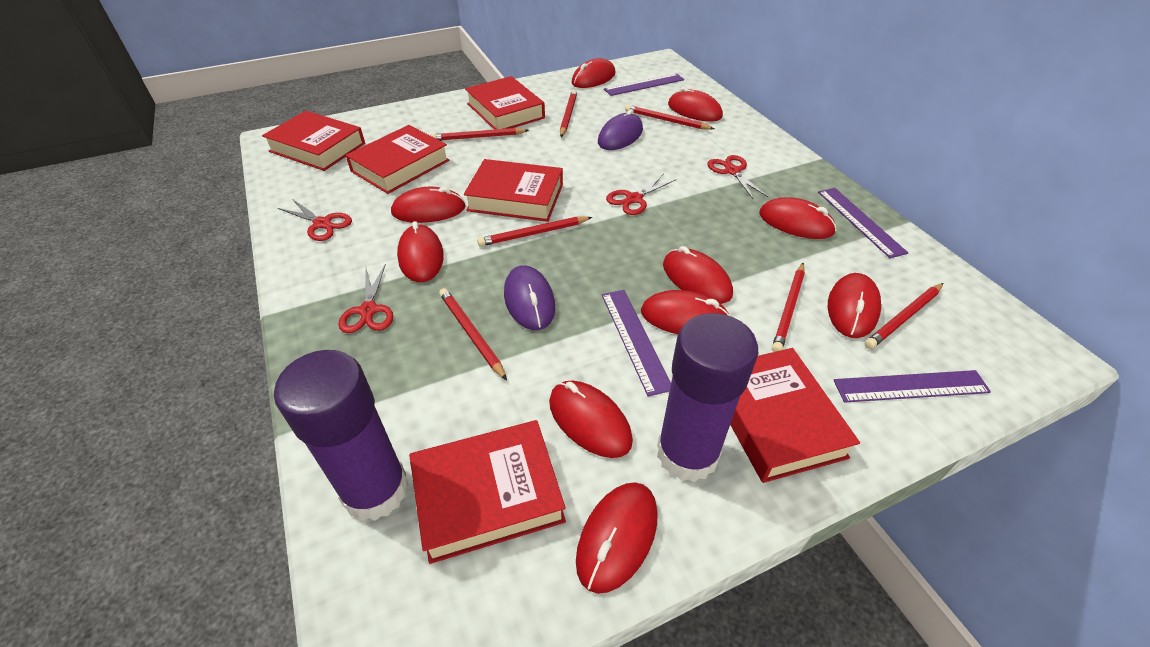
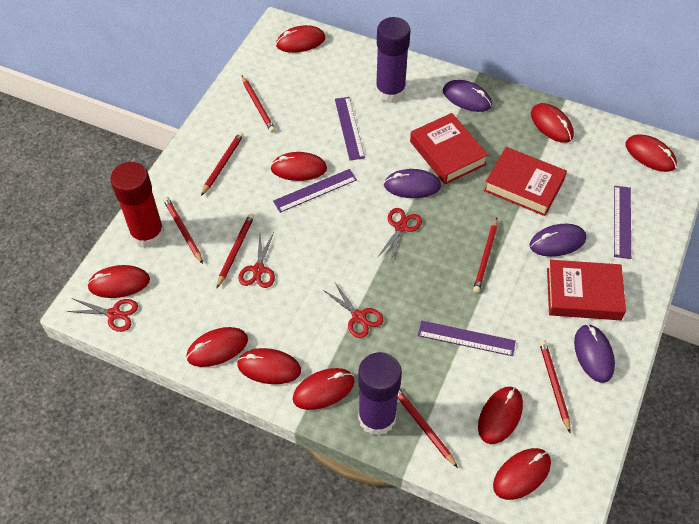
purple mouse: 2 -> 4
red book: 6 -> 3
red glue stick: 0 -> 1

